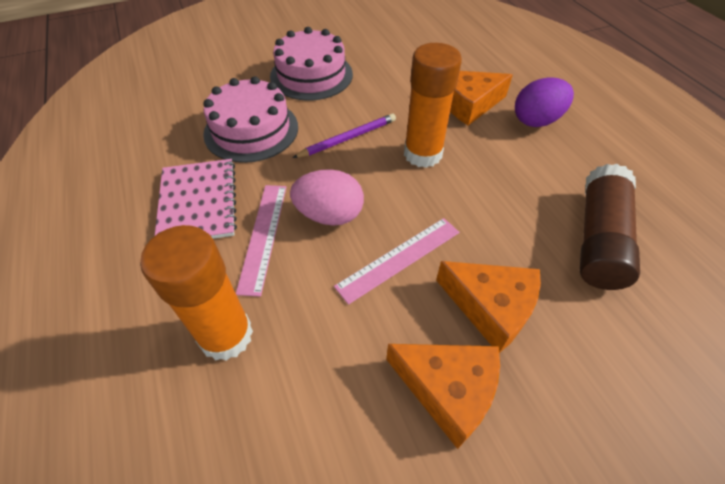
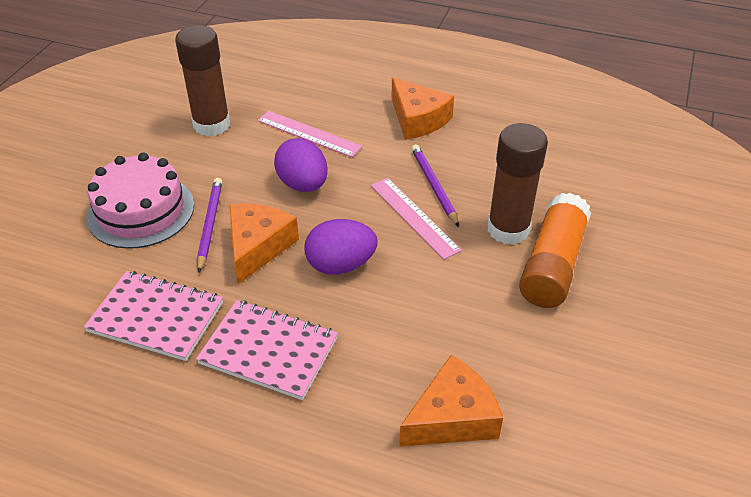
brown glue stick: 1 -> 2
orange glue stick: 2 -> 1
pink cake: 2 -> 1
pink egg: 1 -> 0
pink notebook: 1 -> 2
purple egg: 1 -> 2
purple pencil: 1 -> 2

